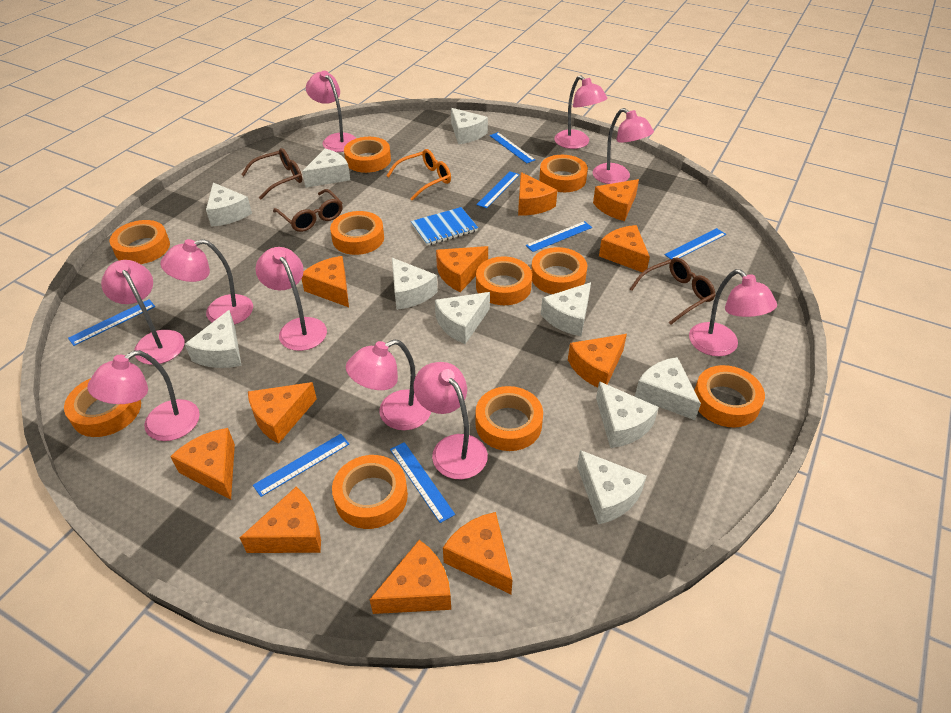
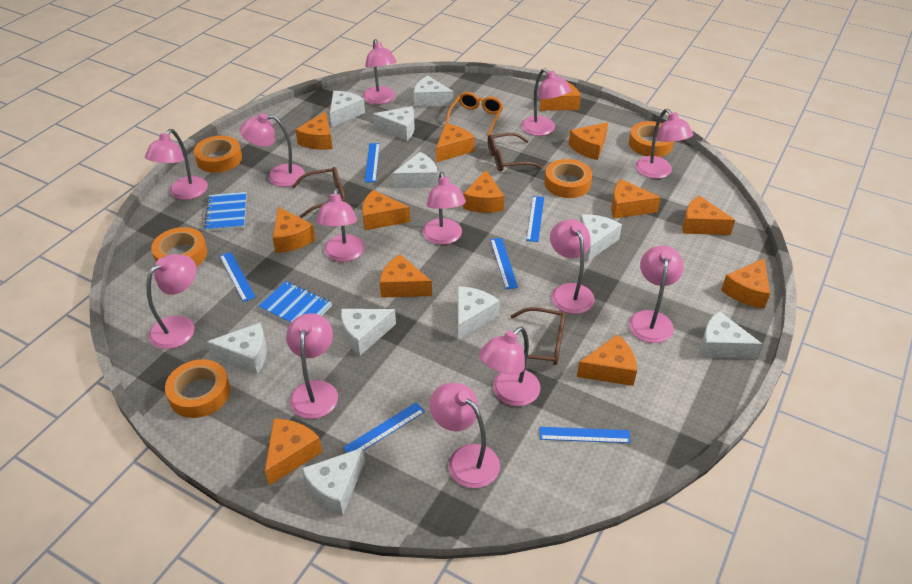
blue notebook: 1 -> 2
blue ruler: 7 -> 6
orange cheese: 11 -> 13
orange tape: 10 -> 5
pink lamp: 10 -> 13

